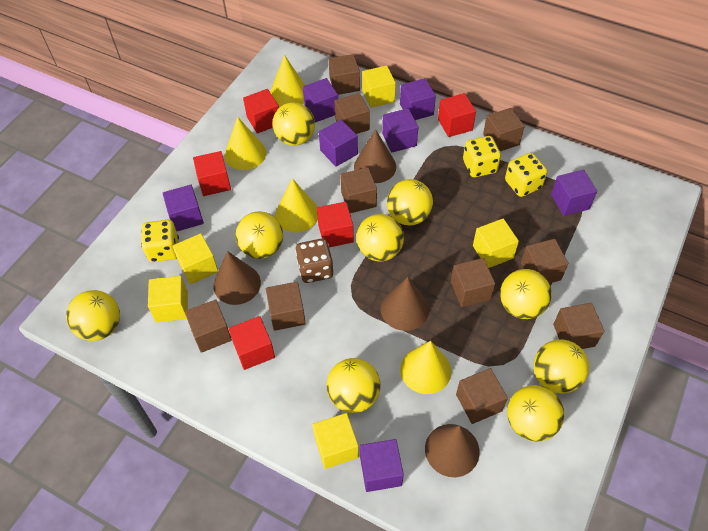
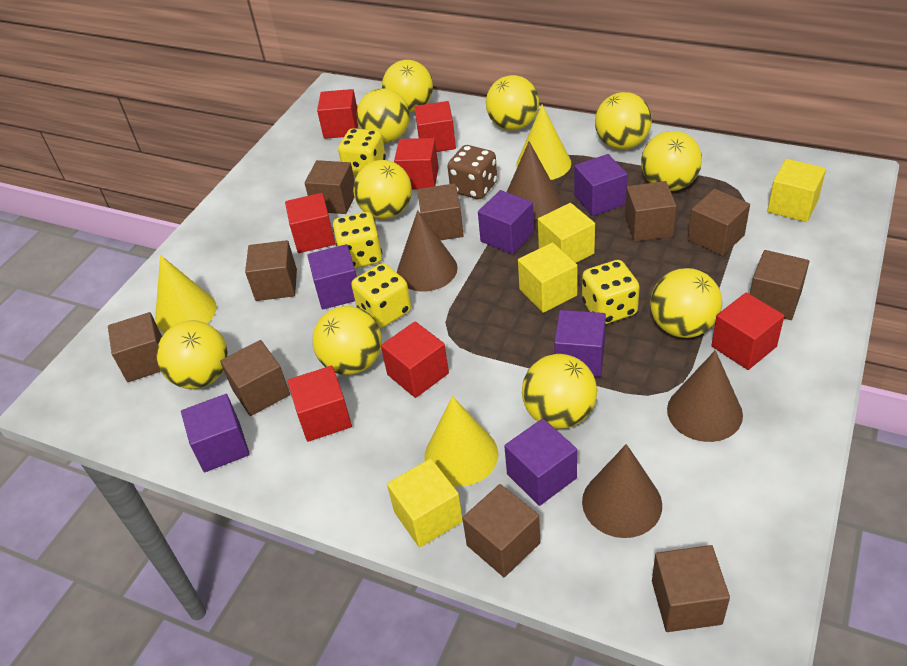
purple cube: 7 -> 6
red cube: 5 -> 7
yellow ball: 9 -> 10
yellow cone: 4 -> 3
yellow cube: 5 -> 4
yellow dice: 3 -> 4

